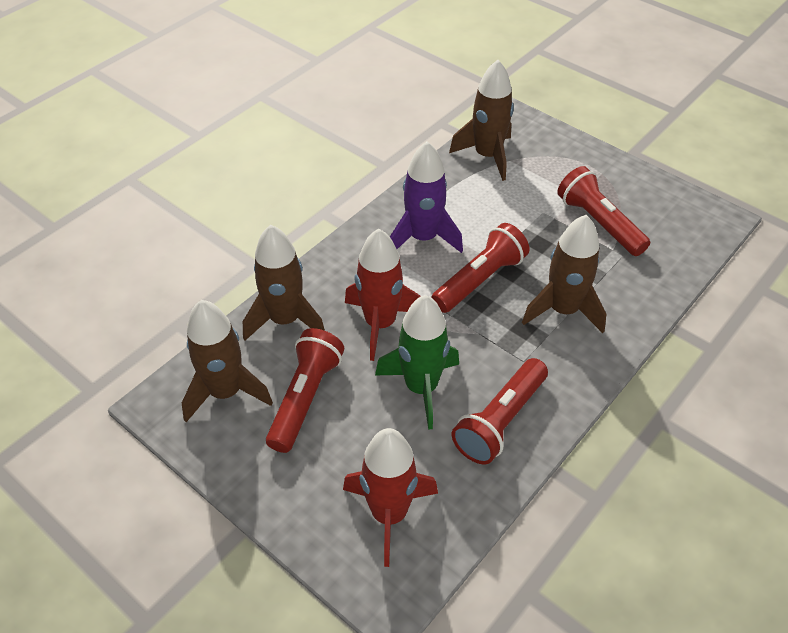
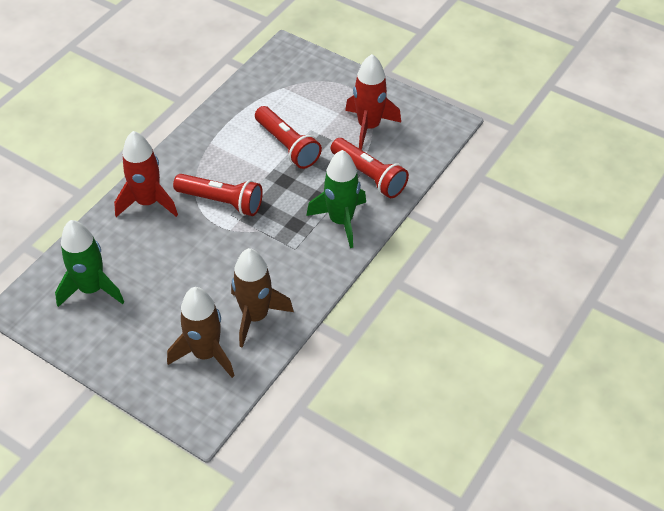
brown rocket: 4 -> 2
green rocket: 1 -> 2
purple rocket: 1 -> 0
red flashlight: 4 -> 3

